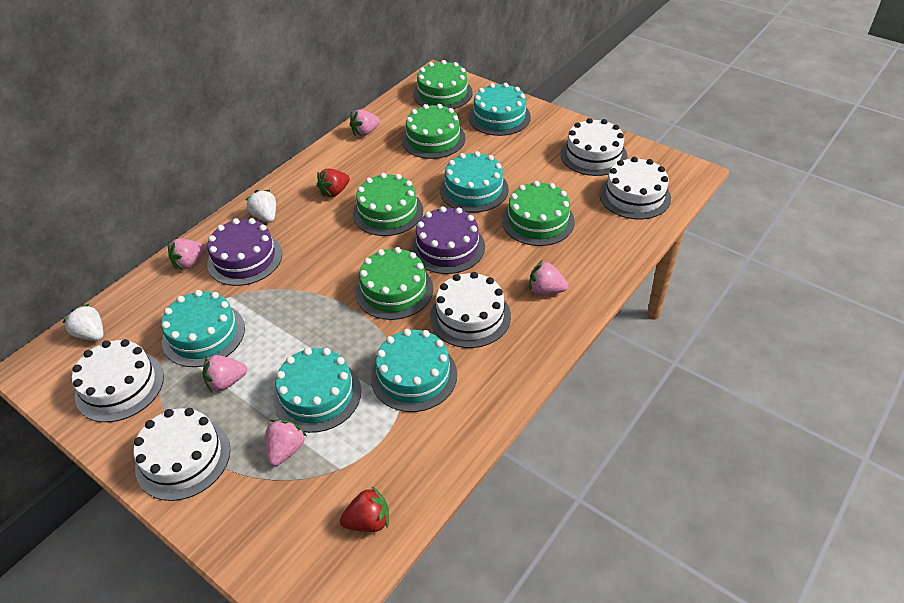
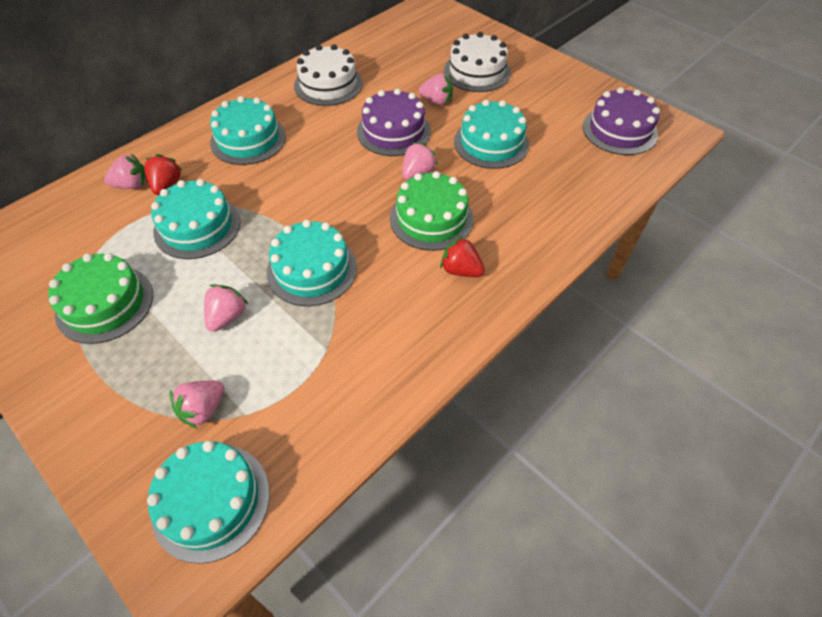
green cake: 5 -> 2
white cake: 5 -> 2
white strawberry: 2 -> 0

